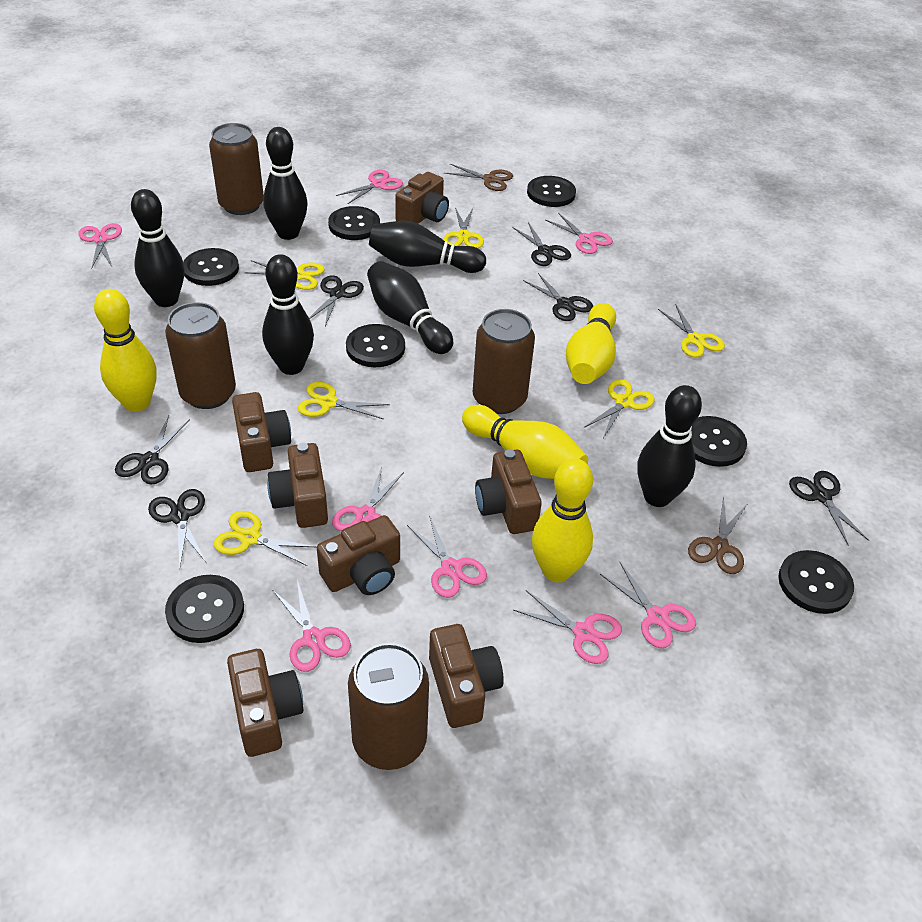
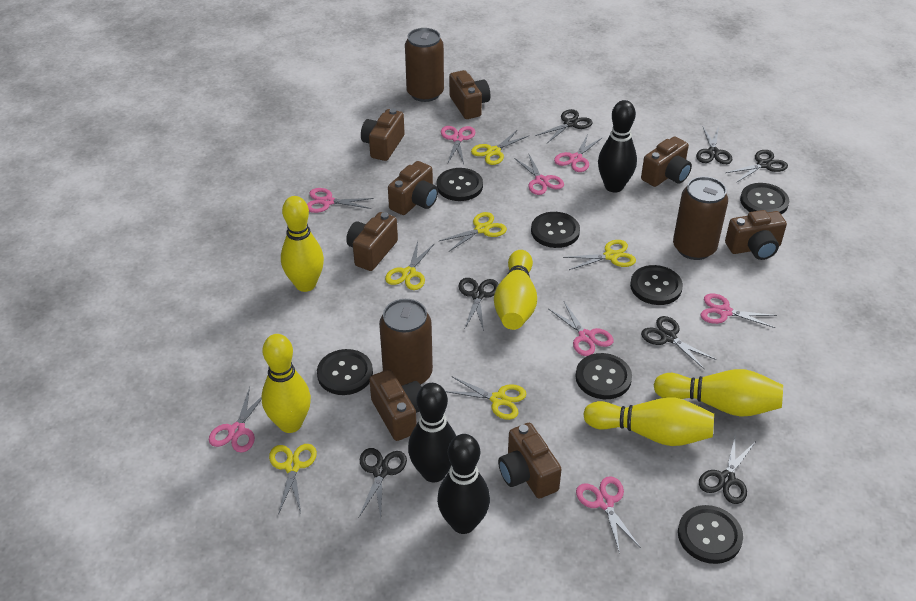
black bowling pin: 6 -> 3
black scissors: 6 -> 7
brown camera: 7 -> 8
brown can: 4 -> 3
brown scissors: 2 -> 0
yellow bowling pin: 4 -> 5

